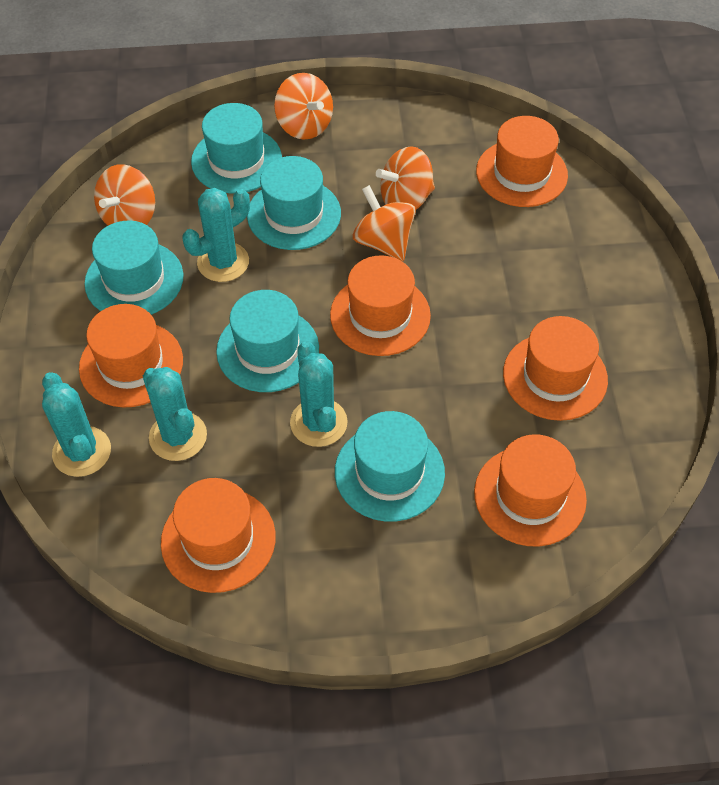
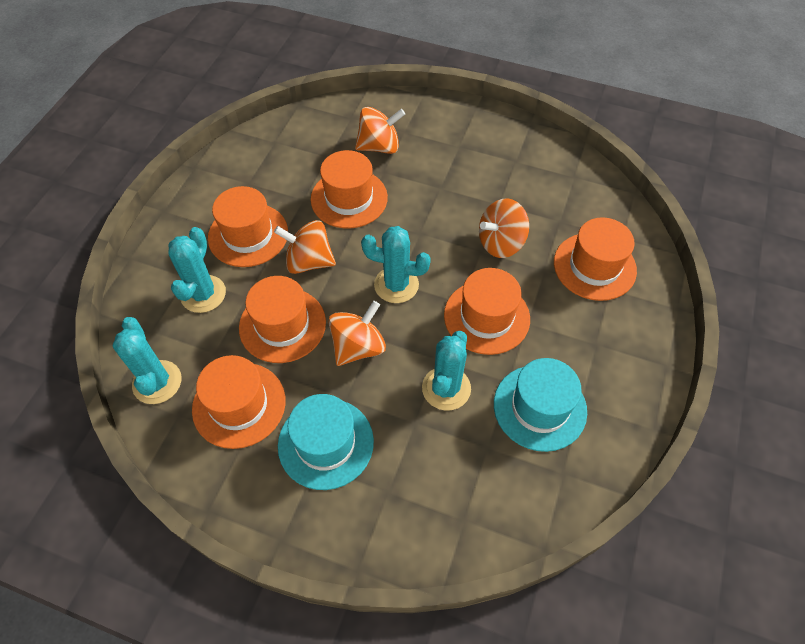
turquoise hat: 5 -> 2

